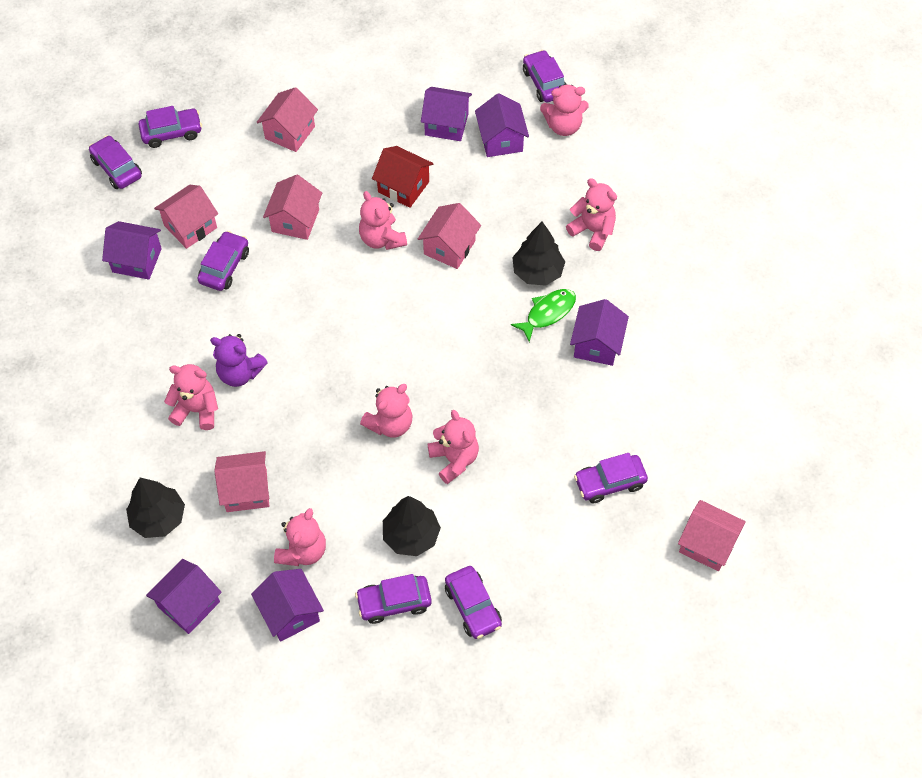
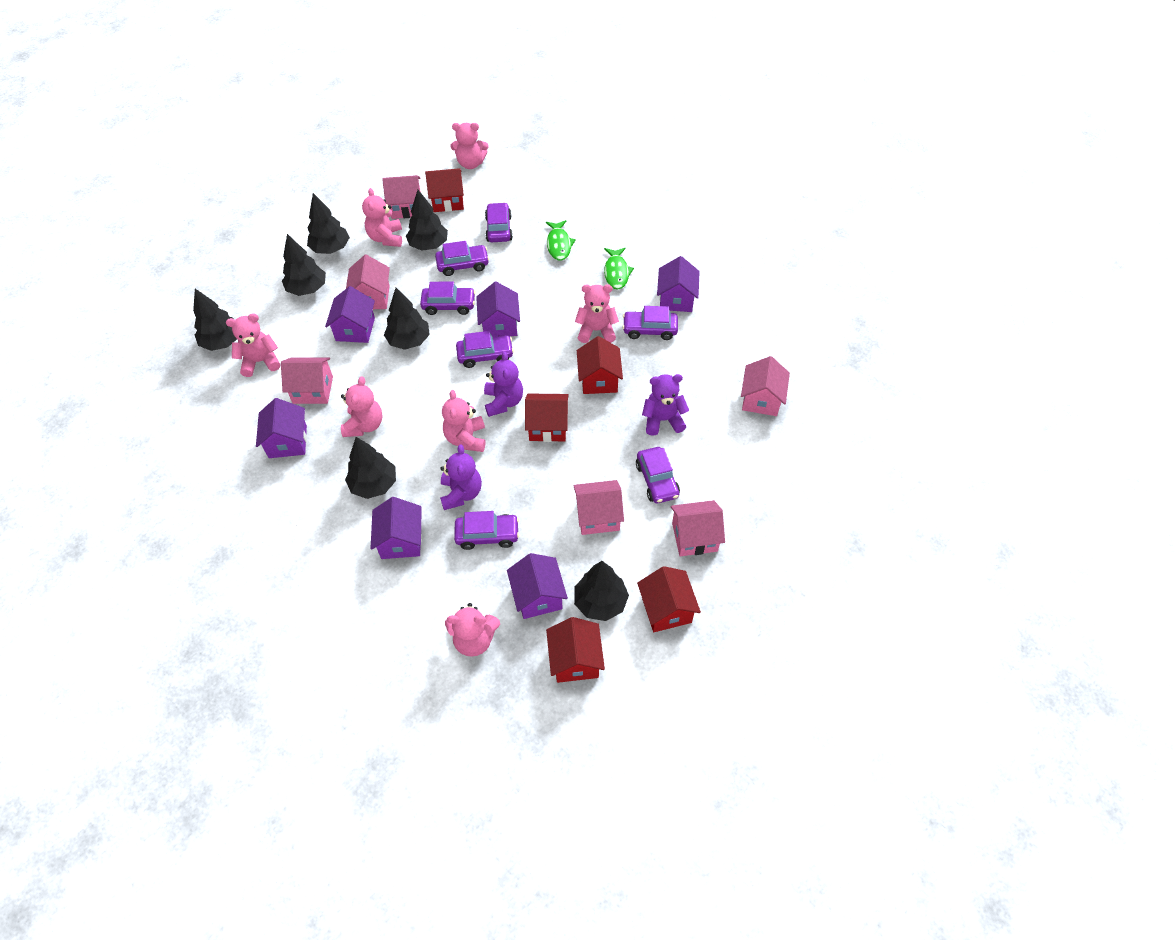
black tree: 3 -> 7
green fish: 1 -> 2
purple teddy bear: 1 -> 3
red house: 1 -> 5

